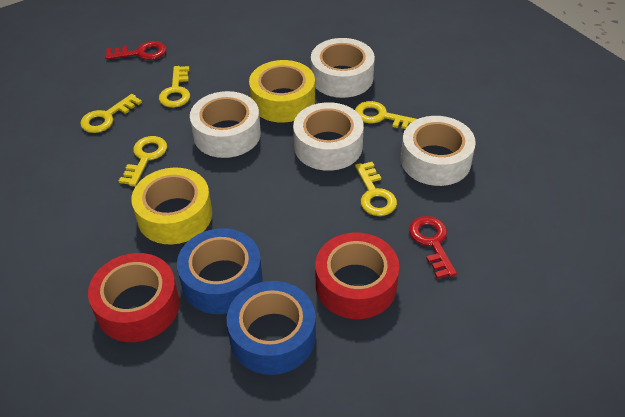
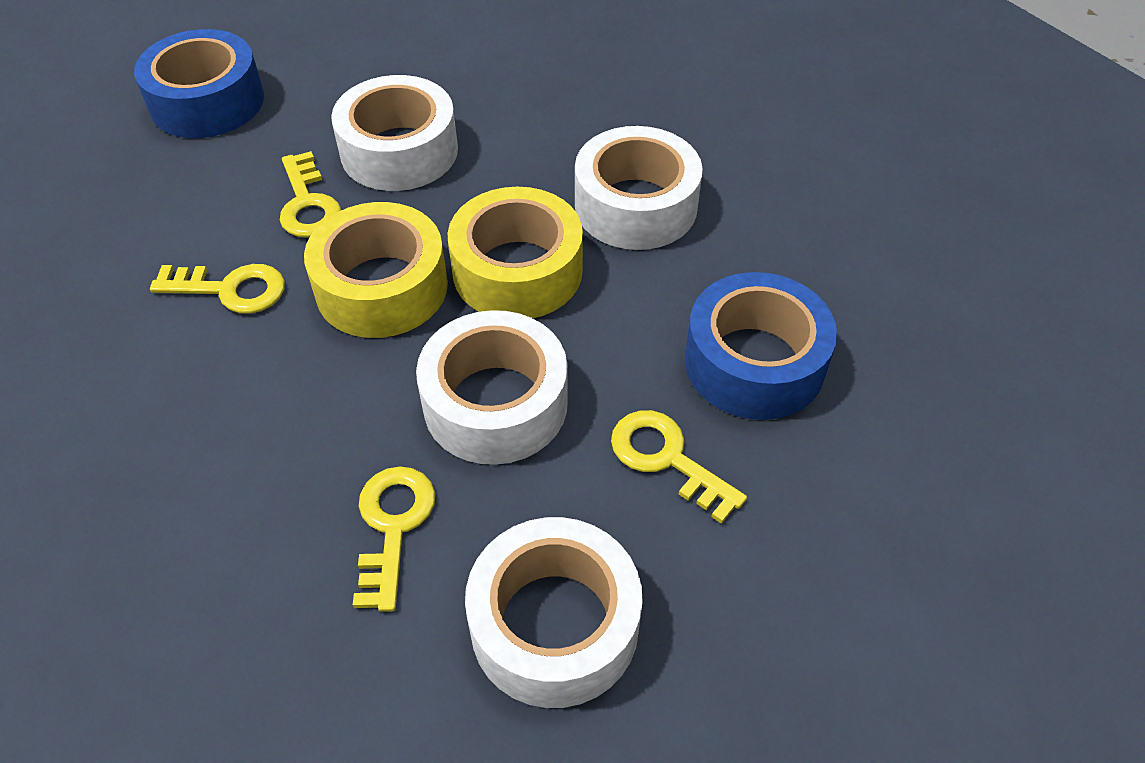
red key: 2 -> 0
red tape: 2 -> 0
yellow key: 5 -> 4

